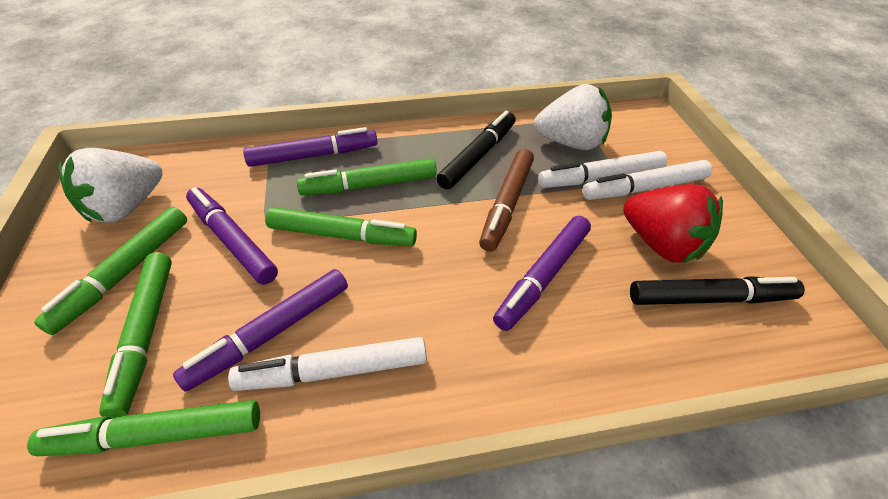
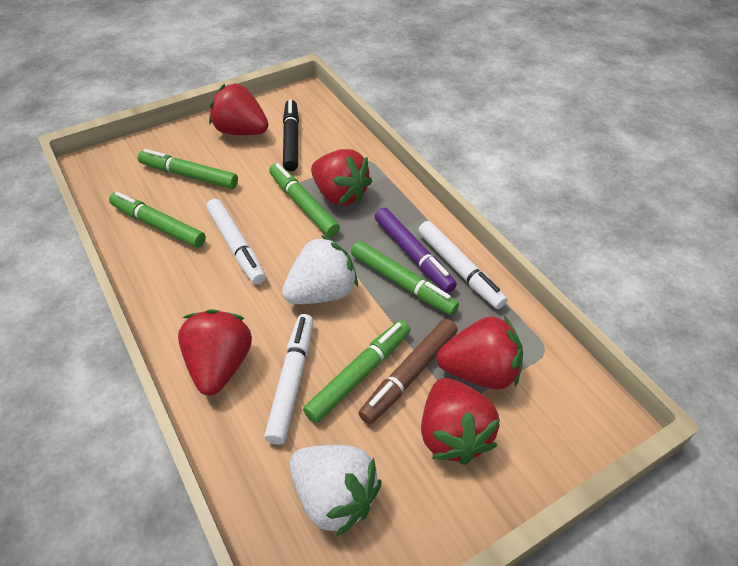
black marker: 2 -> 1
purple marker: 4 -> 1
red strawberry: 1 -> 5

